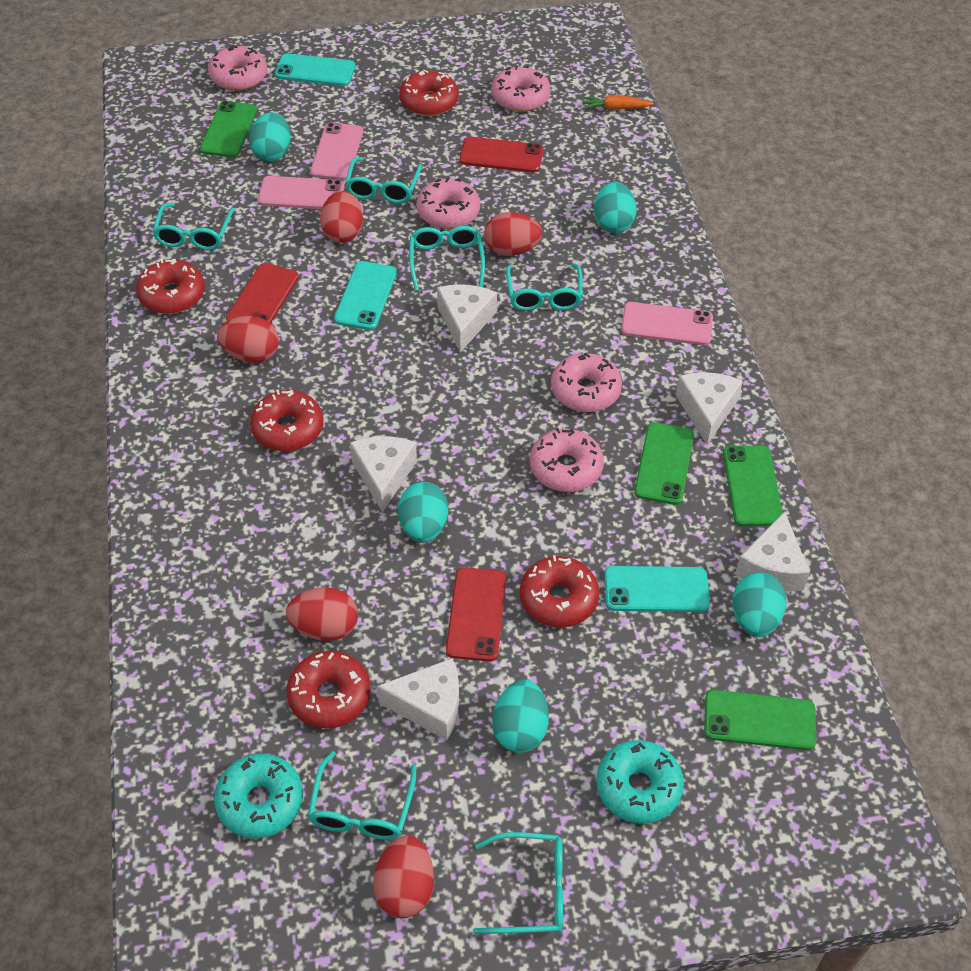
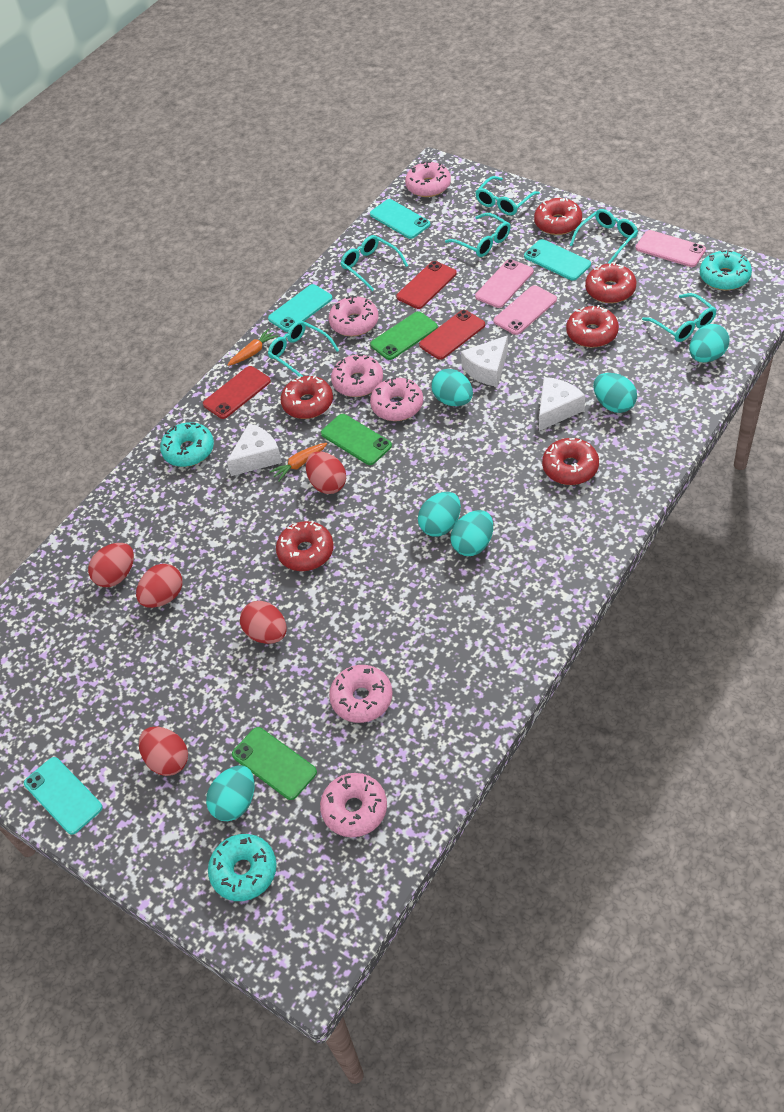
green phone: 4 -> 3
orange carrot: 1 -> 2
pink donut: 5 -> 6
red donut: 5 -> 6
turquoise donut: 2 -> 3
turquoise egg: 5 -> 6
turquoise phone: 3 -> 4
white cheese: 5 -> 3

